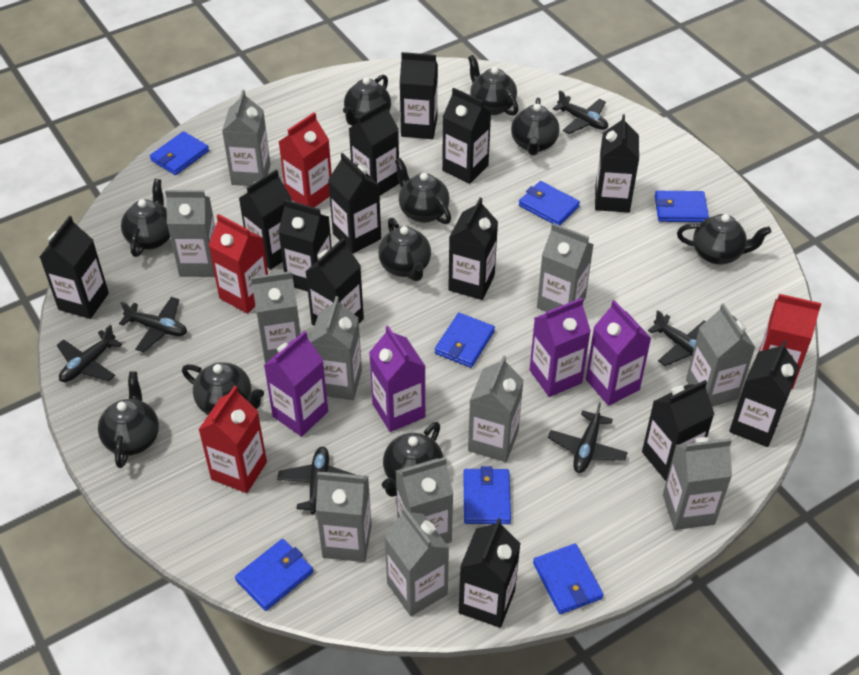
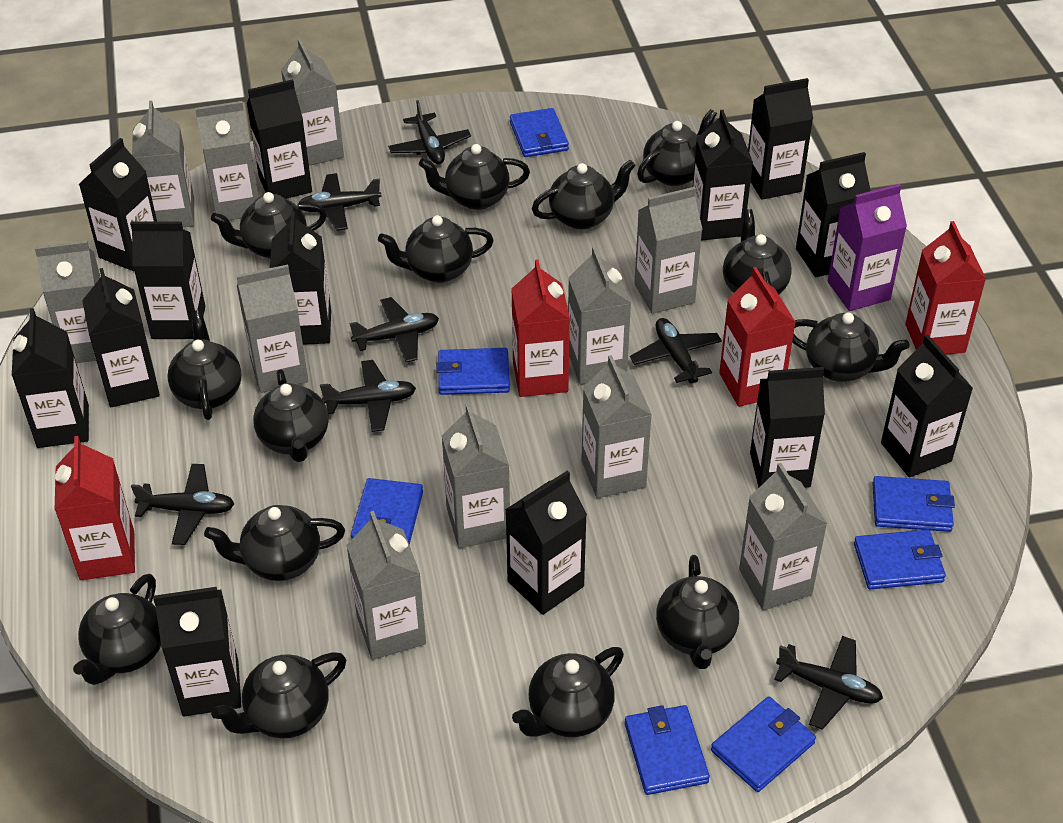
black plane: 6 -> 7
black teapot: 10 -> 14
purple carton: 4 -> 1

